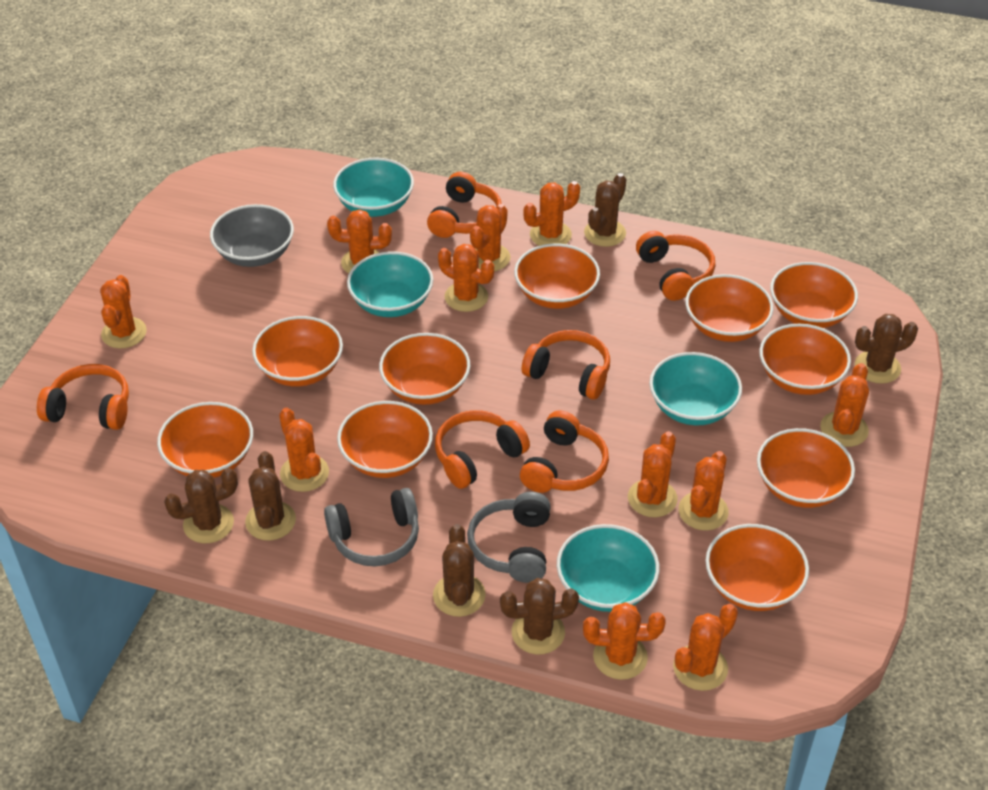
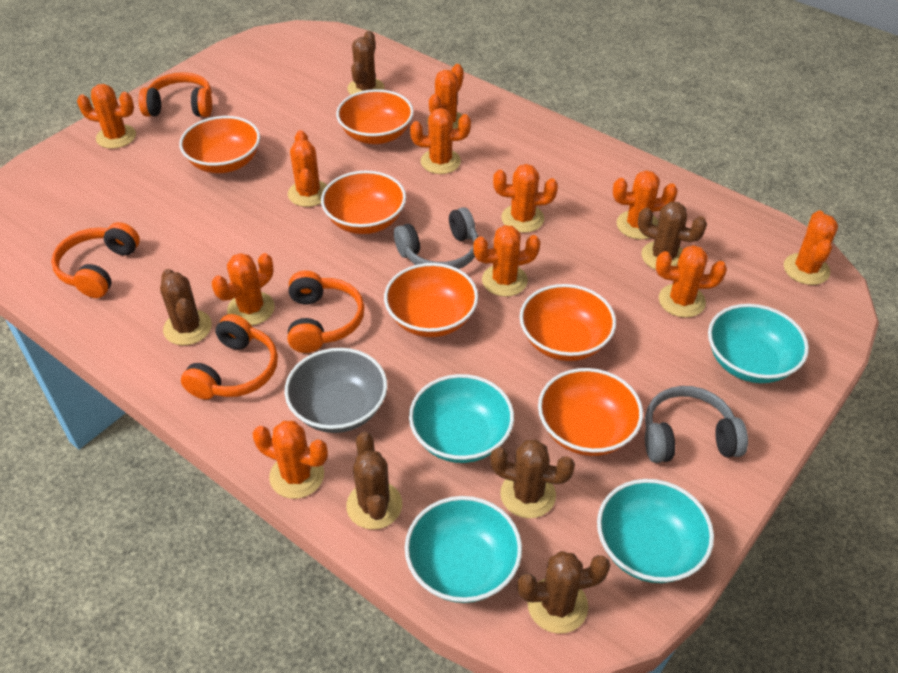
orange bowl: 10 -> 6
orange headphones: 6 -> 4

